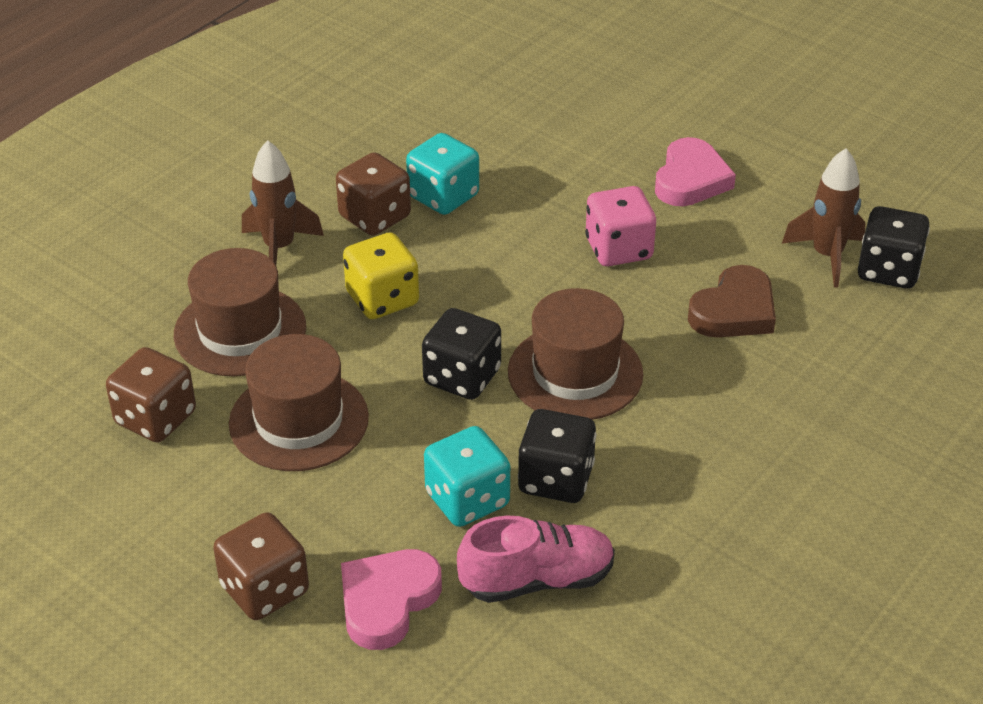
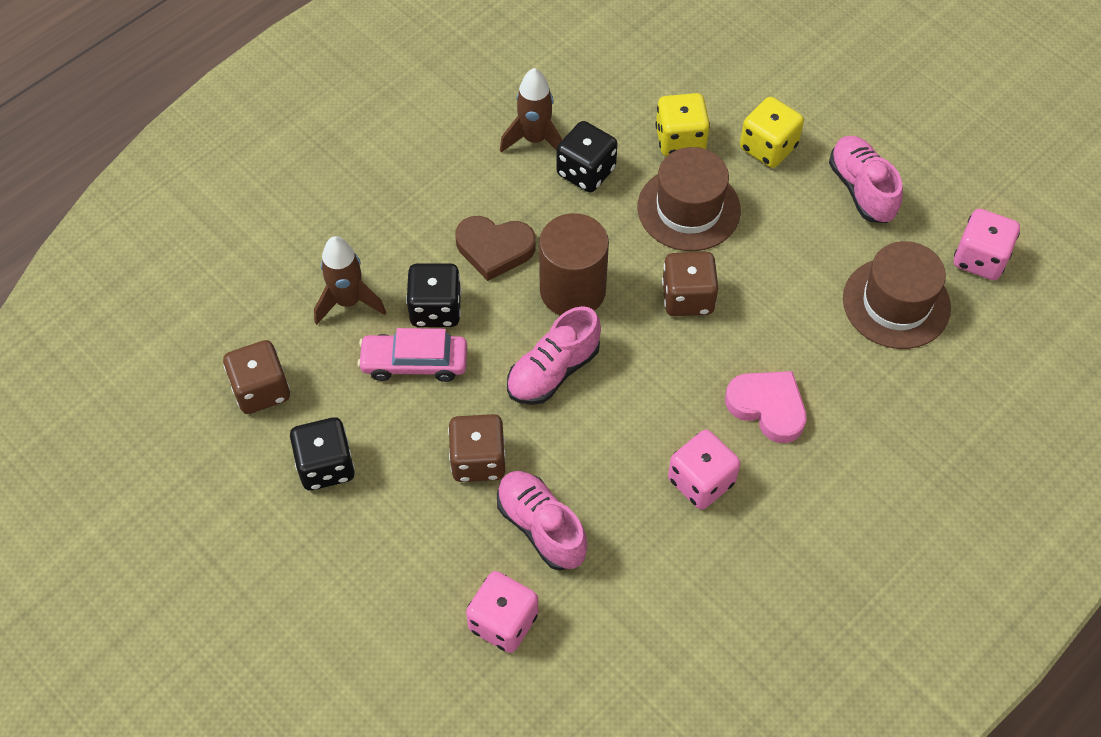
brown cylinder: 0 -> 1
brown hat: 3 -> 2
pink car: 0 -> 1
pink dice: 1 -> 3
pink heart: 2 -> 1
pink shoe: 1 -> 3
turquoise dice: 2 -> 0
yellow dice: 1 -> 2

